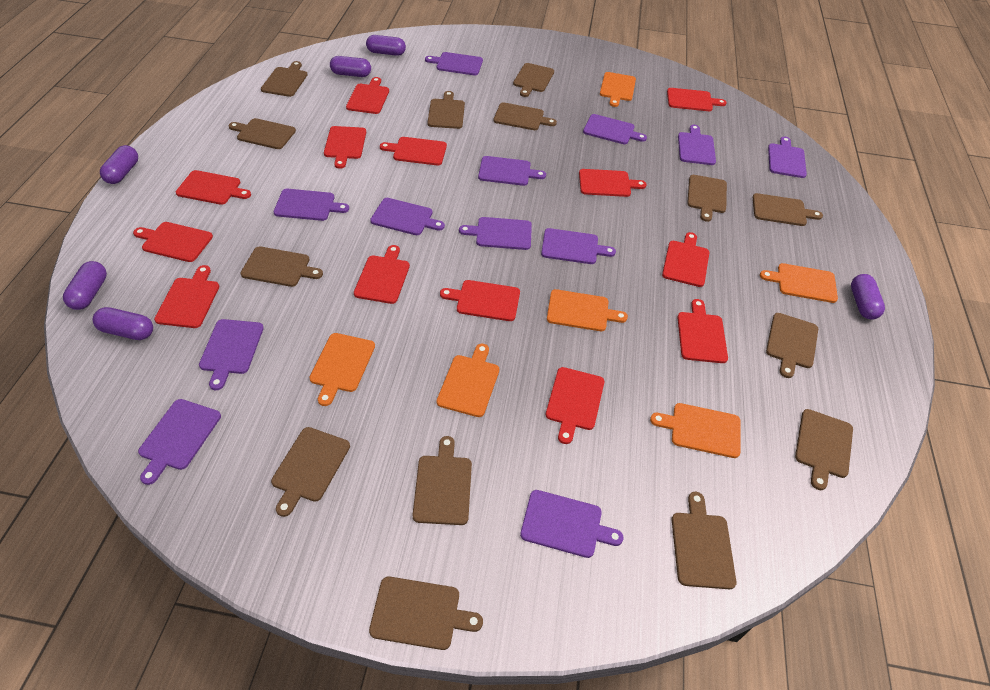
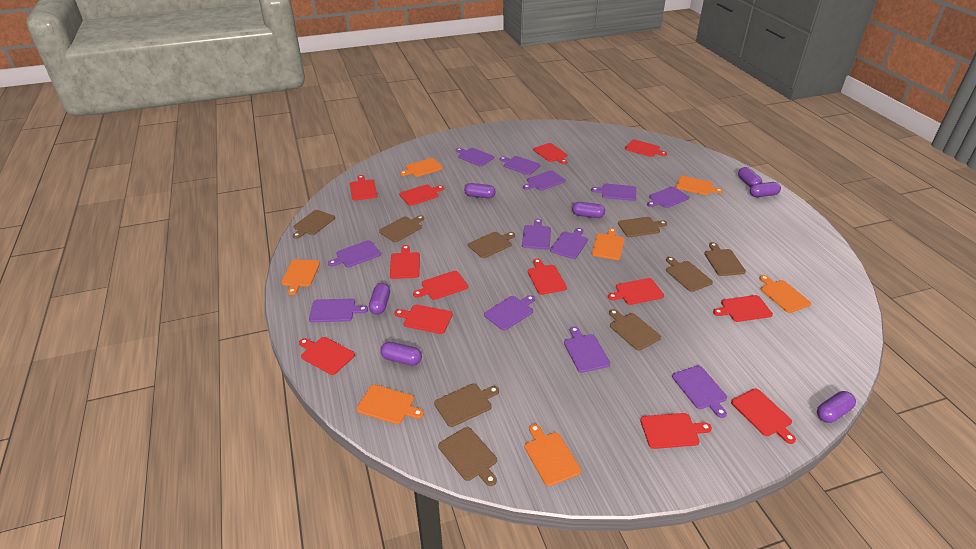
brown cutting board: 14 -> 9
orange cutting board: 6 -> 7
purple capsule: 6 -> 7

